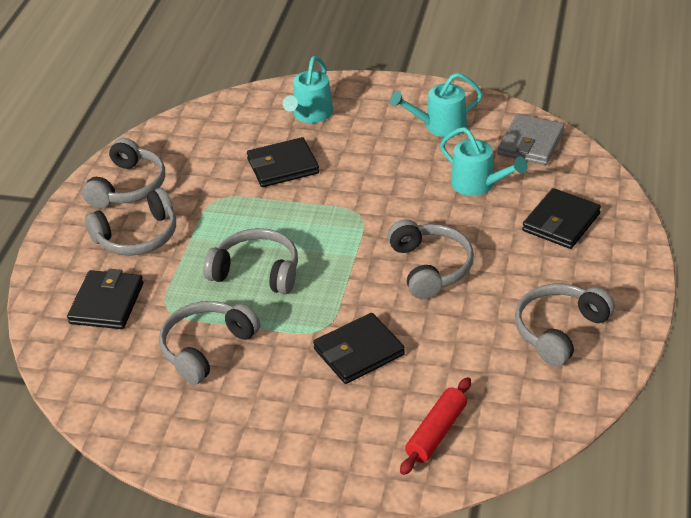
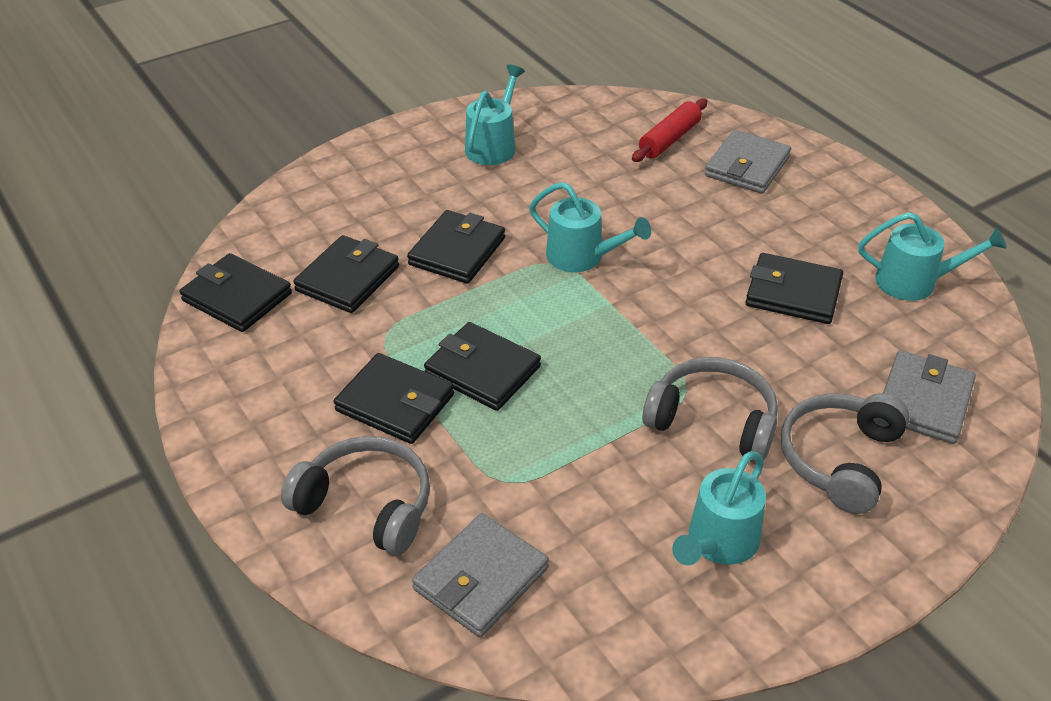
black wallet: 4 -> 6
grey headphones: 6 -> 3
grey wallet: 1 -> 3
turquoise watering can: 3 -> 4

